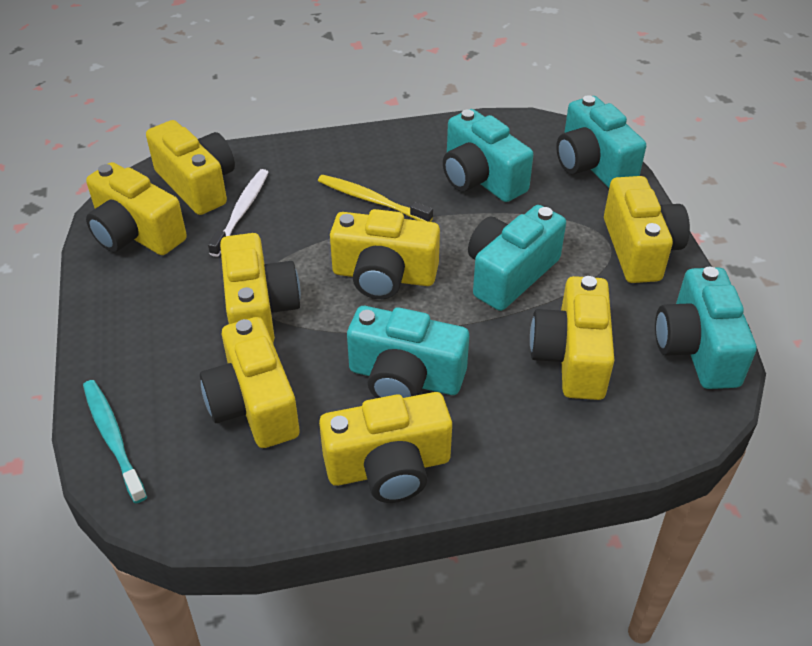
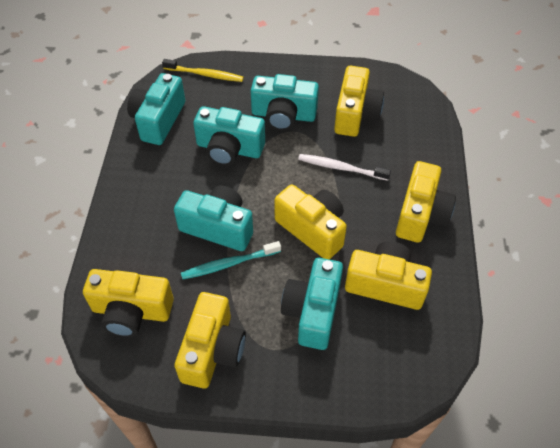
yellow camera: 8 -> 6

